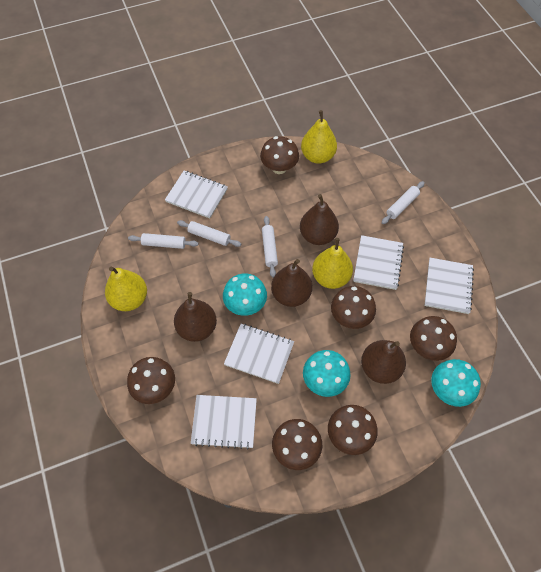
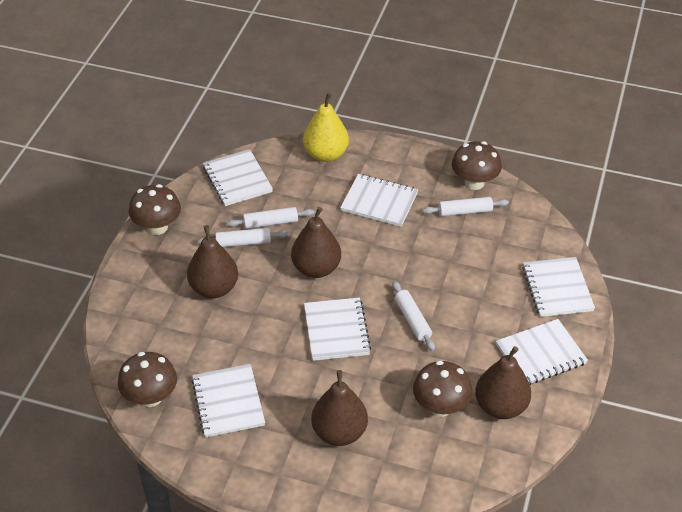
brown mushroom: 6 -> 4
turquoise mushroom: 3 -> 0
white notebook: 5 -> 6
yellow pear: 3 -> 1

